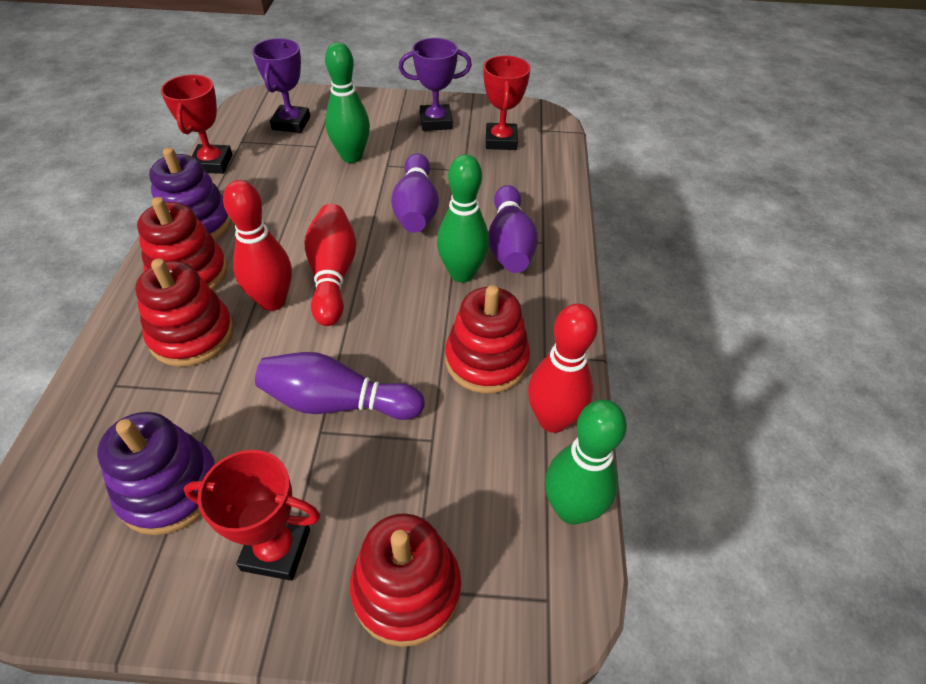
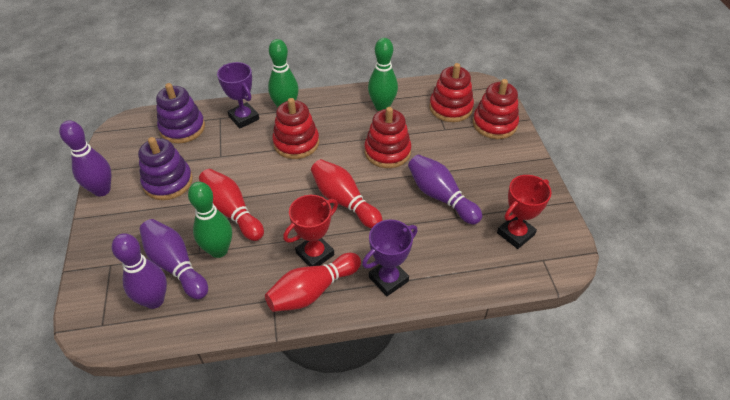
purple bowling pin: 3 -> 4
red trophy: 3 -> 2

